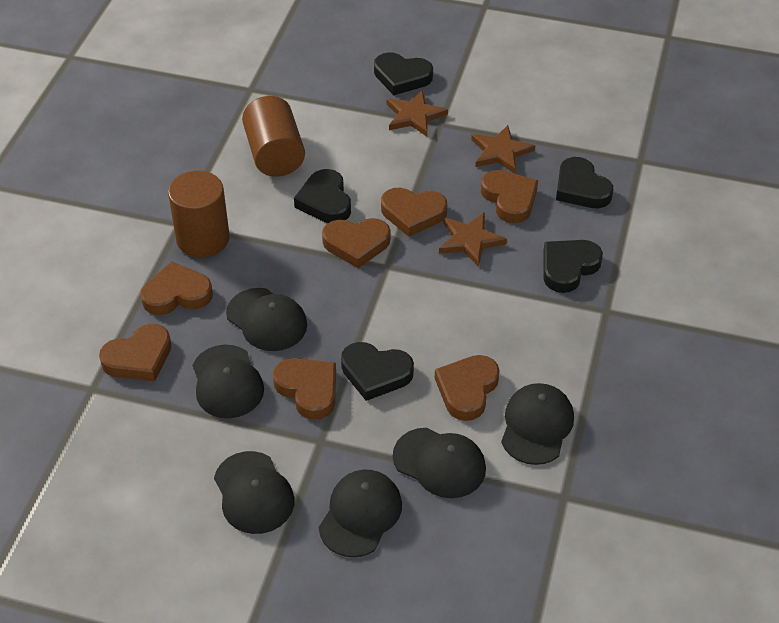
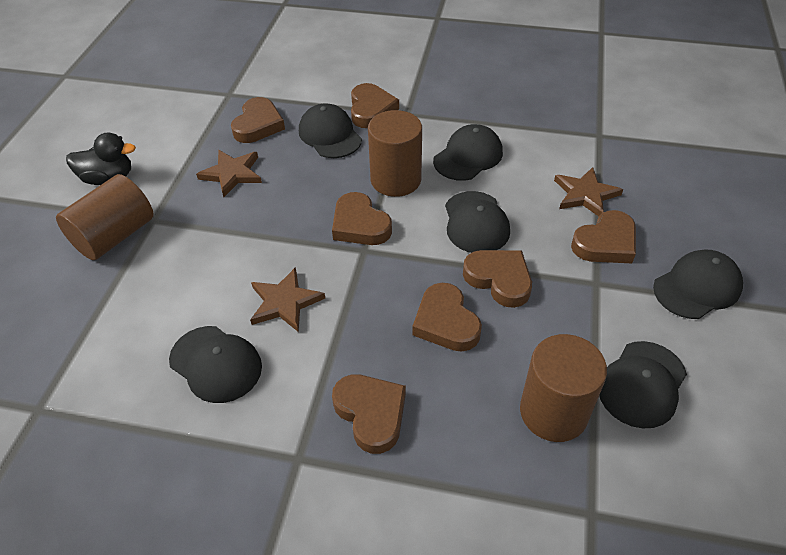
black duck: 0 -> 1
black heart: 5 -> 0
brown cylinder: 2 -> 3

